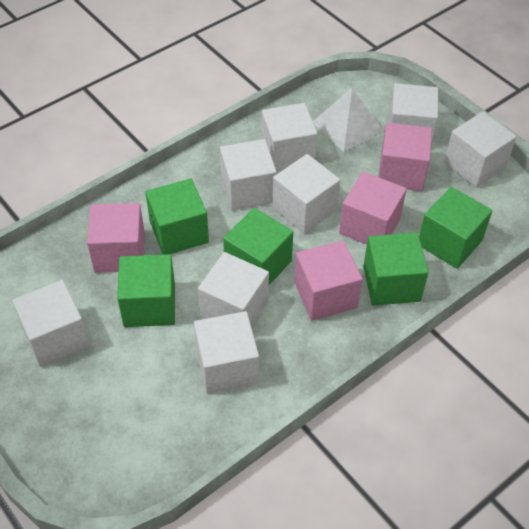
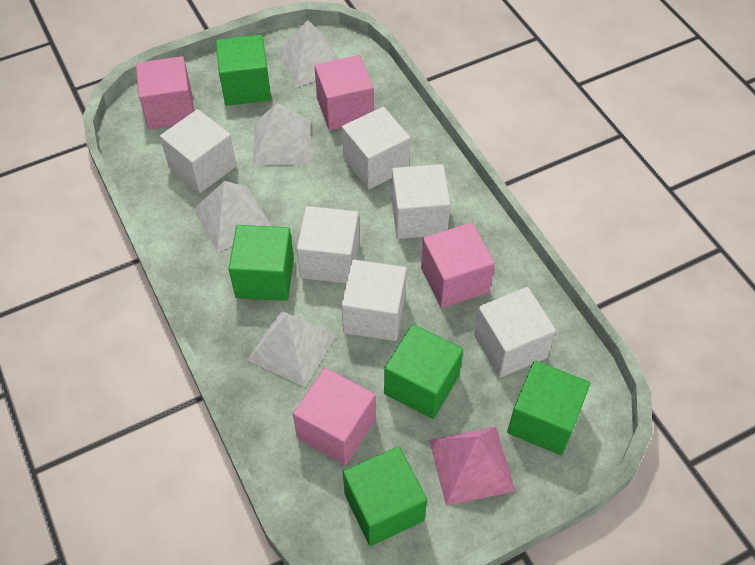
pink pyramid: 0 -> 1
white cube: 8 -> 6
white pyramid: 1 -> 4

